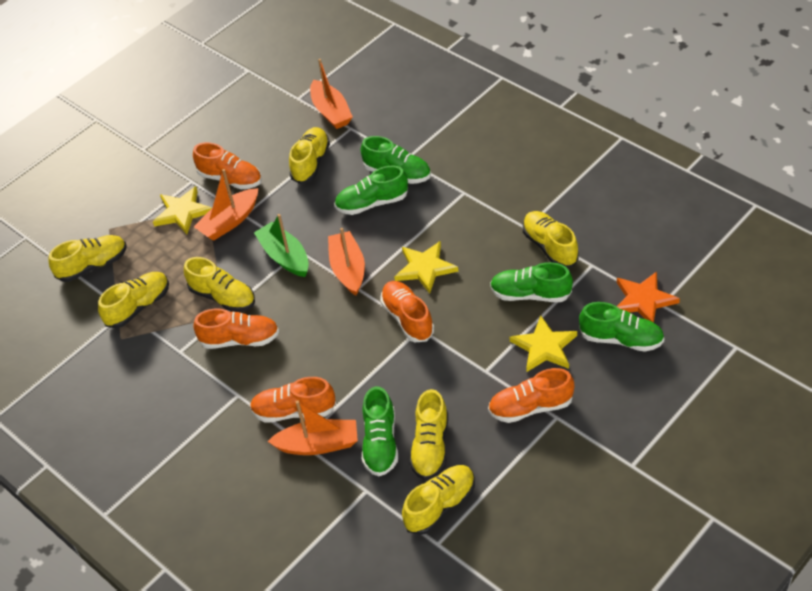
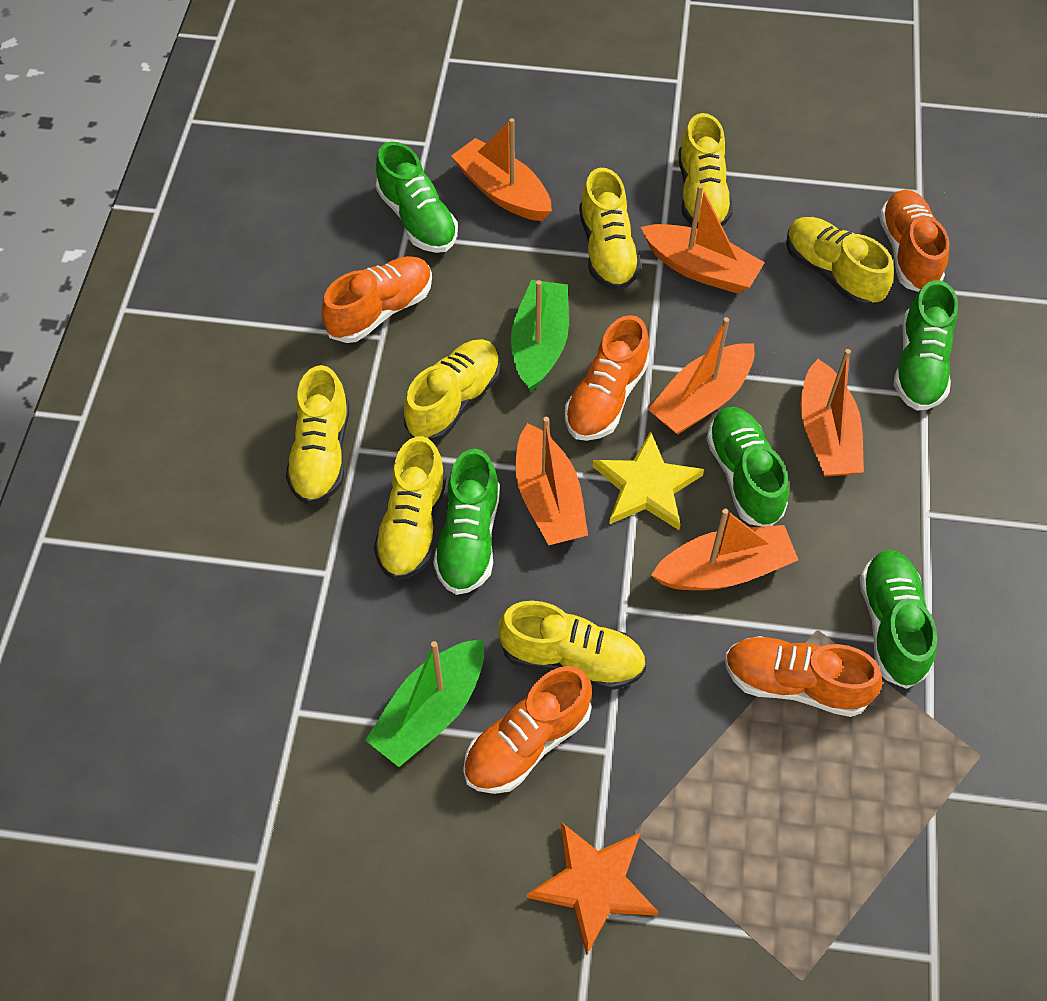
green boat: 1 -> 2
orange boat: 4 -> 6
yellow star: 3 -> 1

